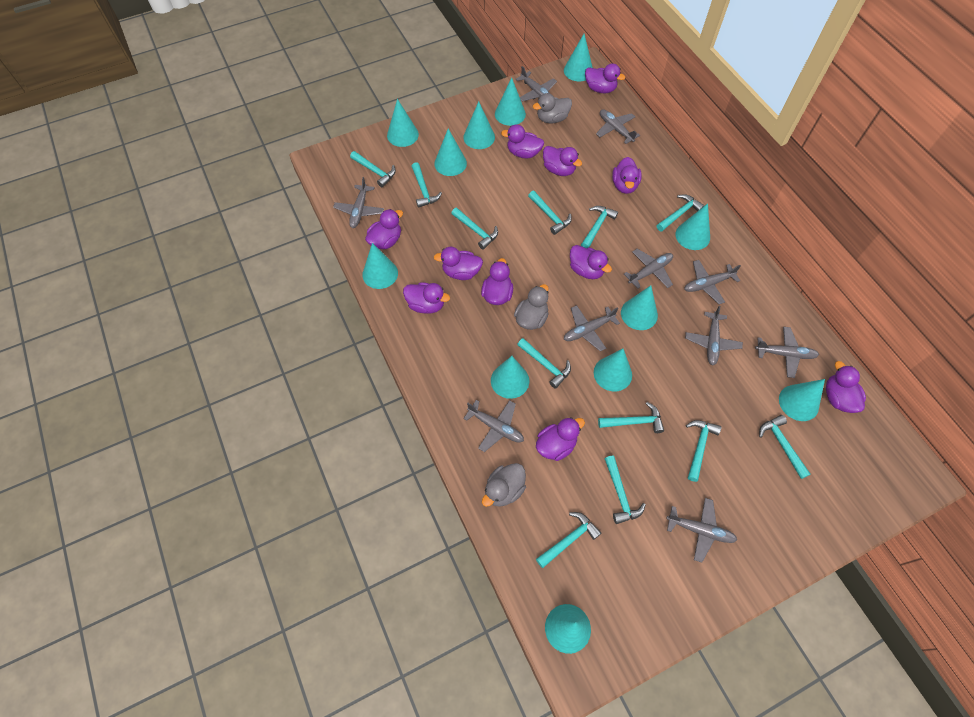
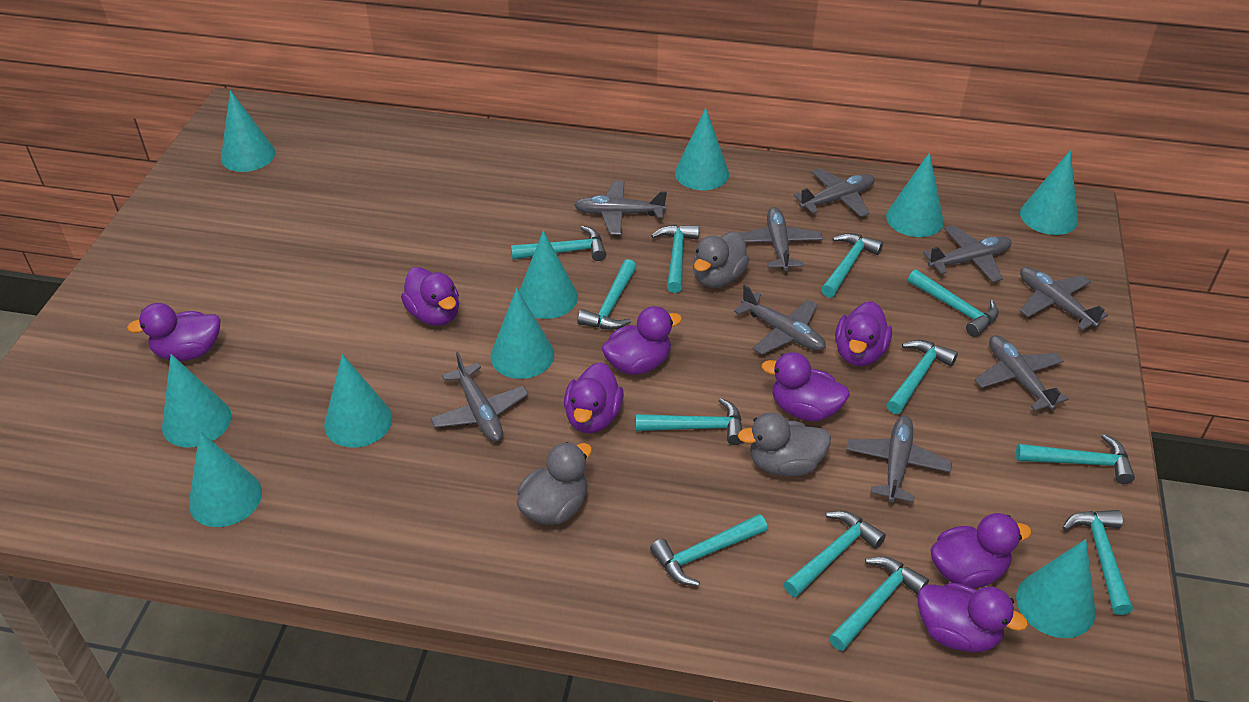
grey plane: 10 -> 9
purple duck: 11 -> 8
turquoise cone: 12 -> 10

